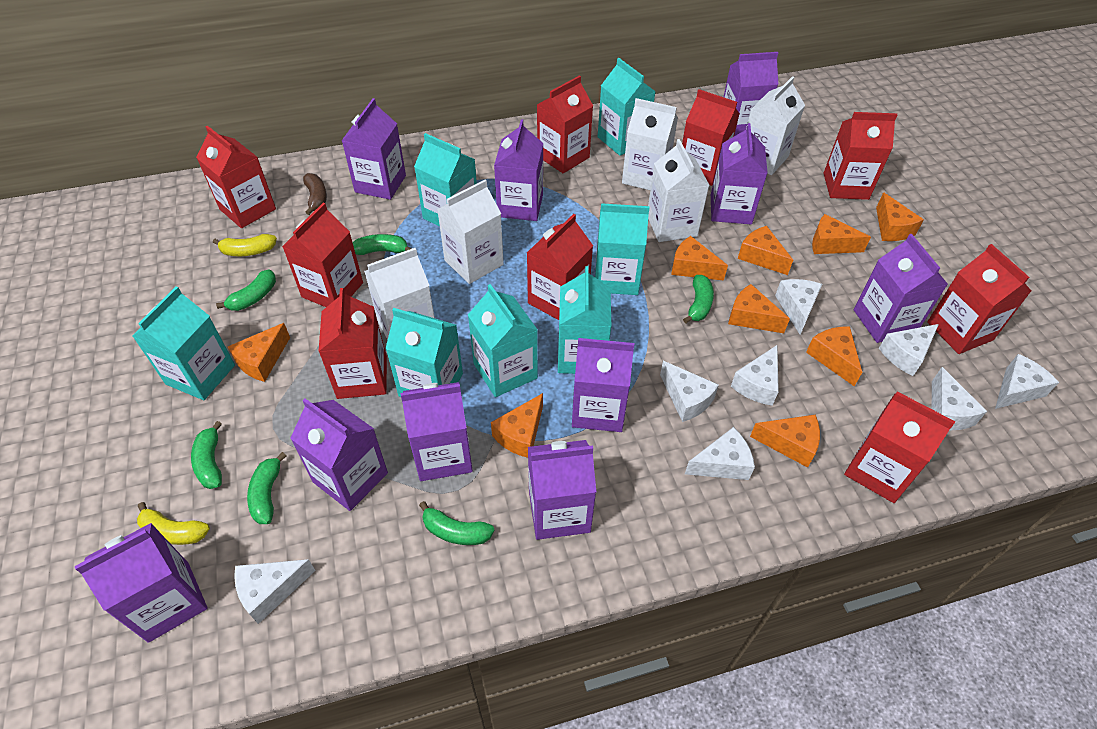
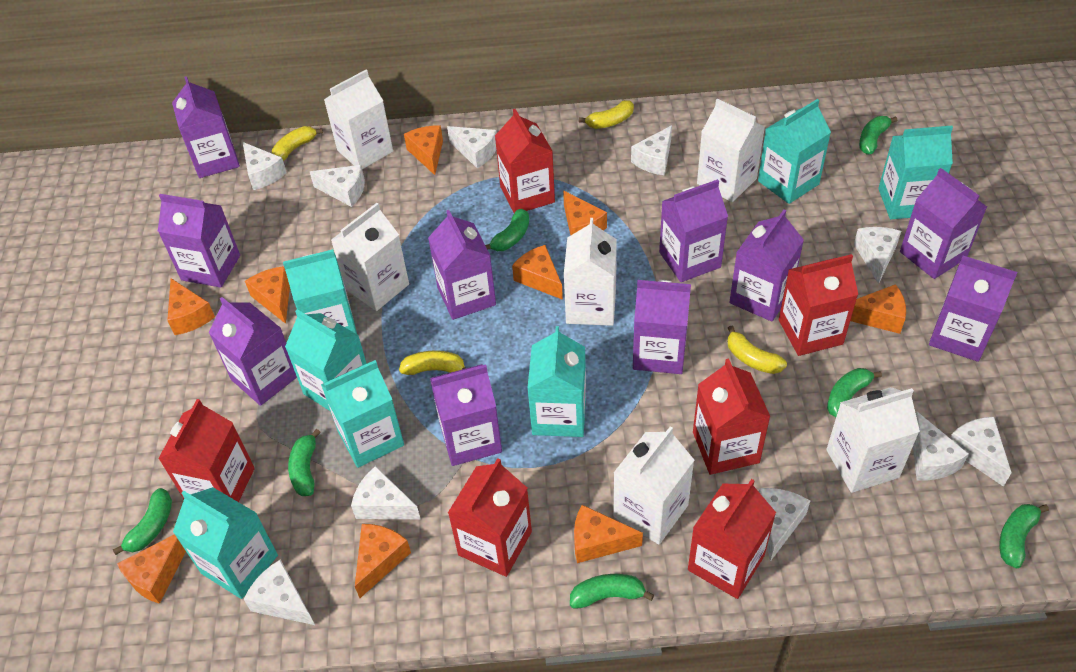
brown banana: 1 -> 0
green banana: 6 -> 7
red carton: 9 -> 6
white carton: 5 -> 6
white cheese: 8 -> 10
yellow banana: 2 -> 4

